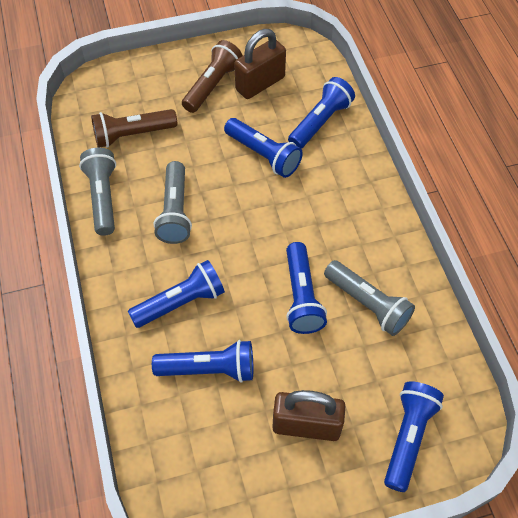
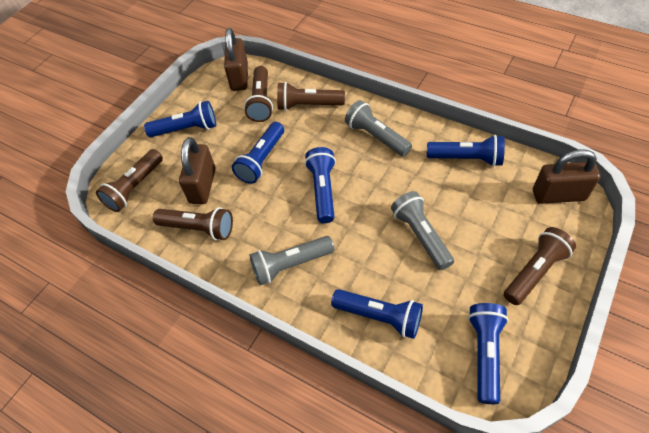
brown flashlight: 2 -> 5
brown padlock: 2 -> 3

